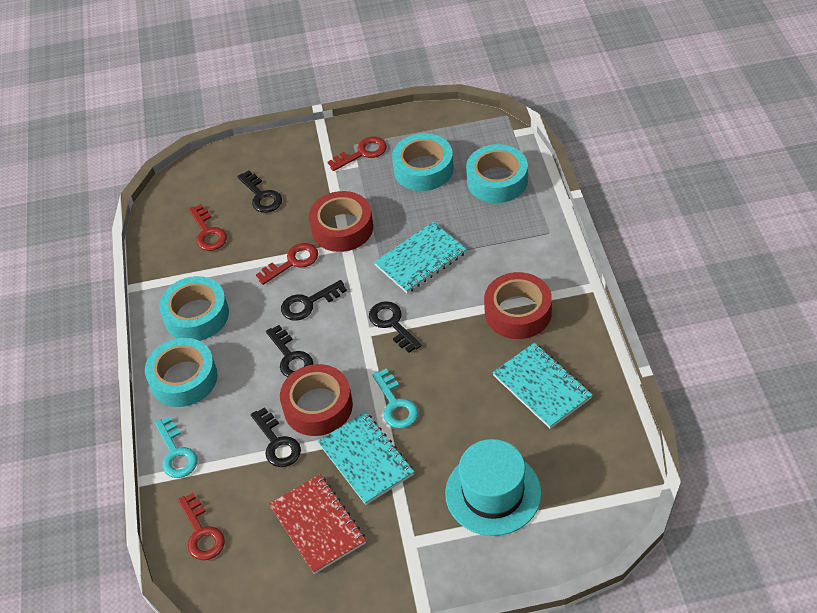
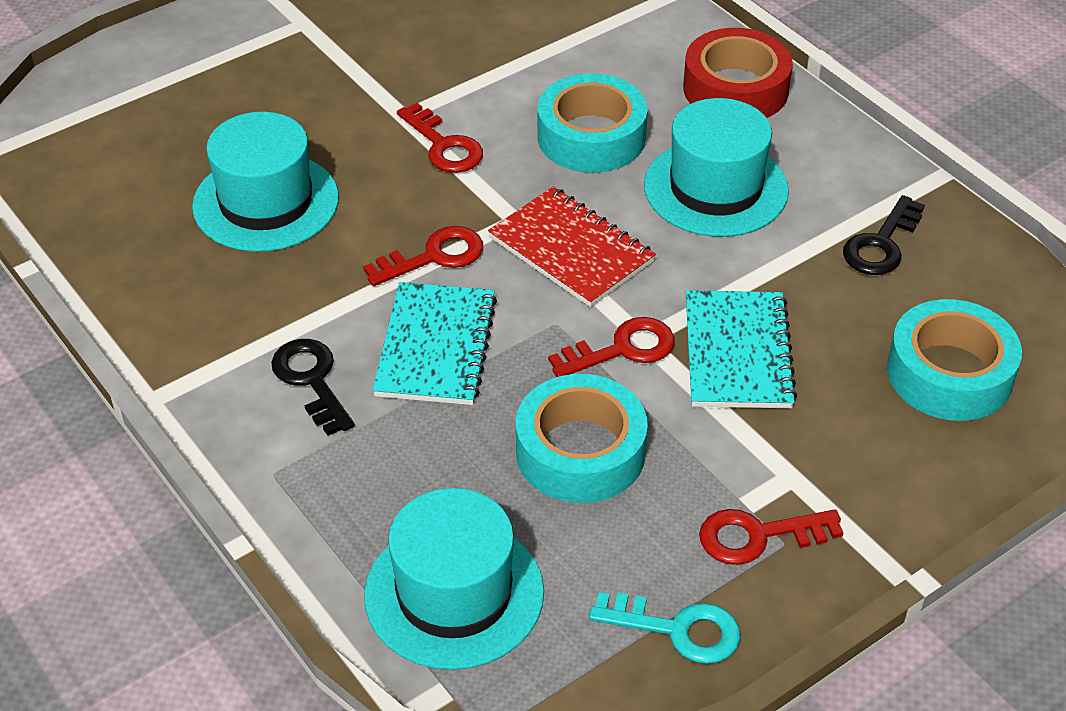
black key: 5 -> 2
red tape: 3 -> 1
turquoise hat: 1 -> 3
turquoise key: 2 -> 1
turquoise notebook: 3 -> 2
turquoise tape: 4 -> 3

